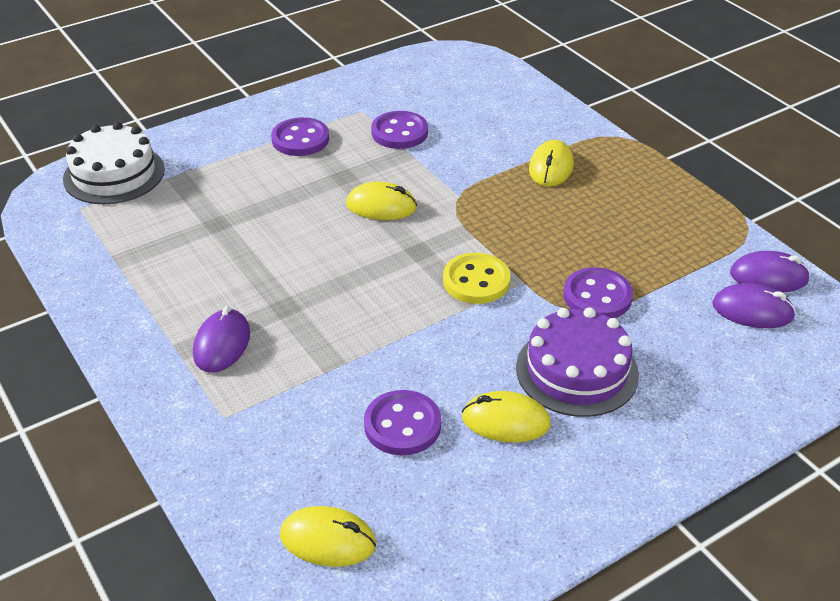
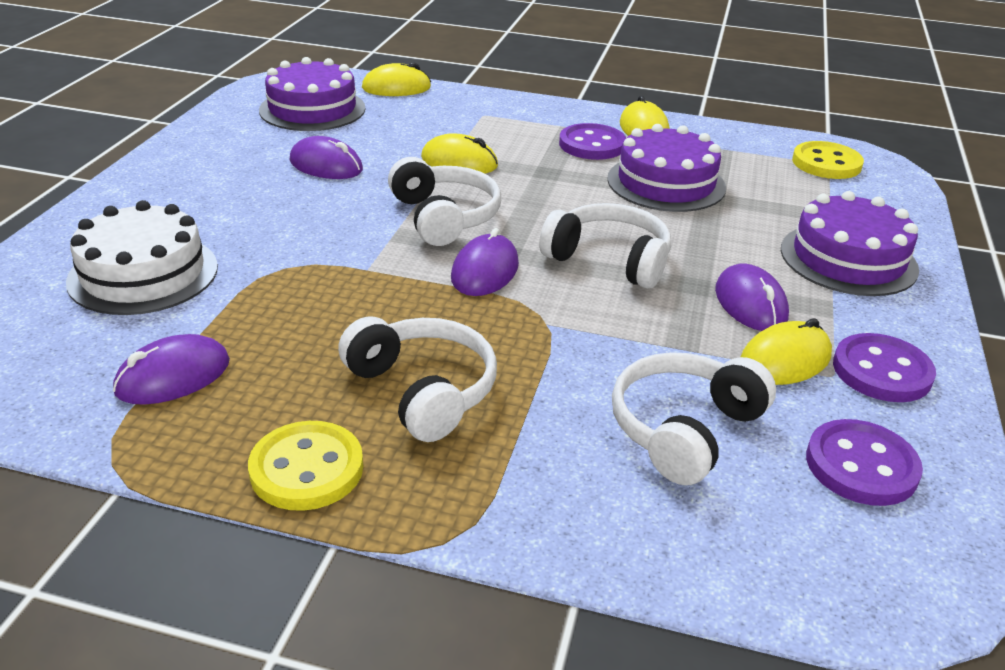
purple button: 4 -> 3
purple cake: 1 -> 3
purple mouse: 3 -> 4
white headphones: 0 -> 4
yellow button: 1 -> 2

